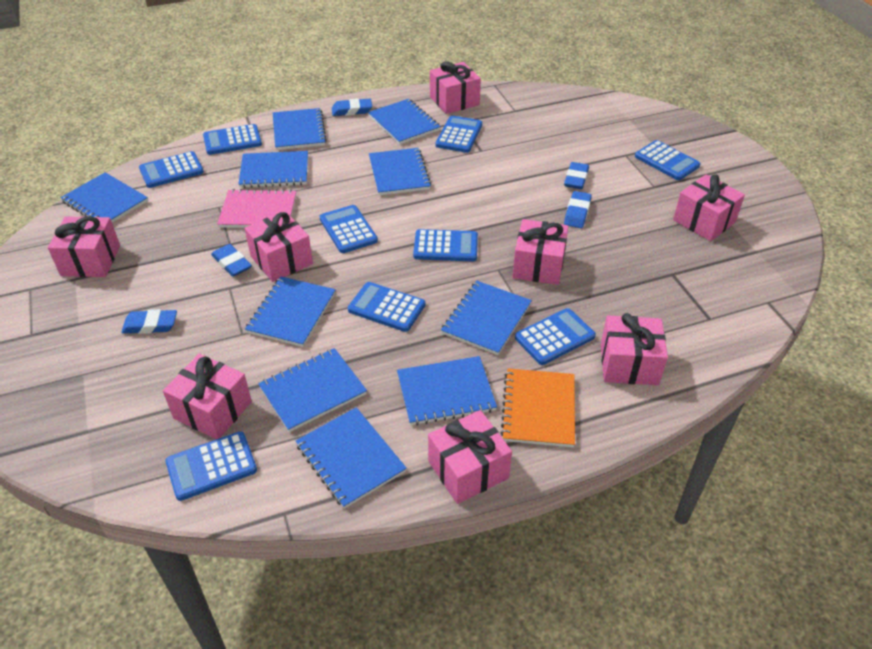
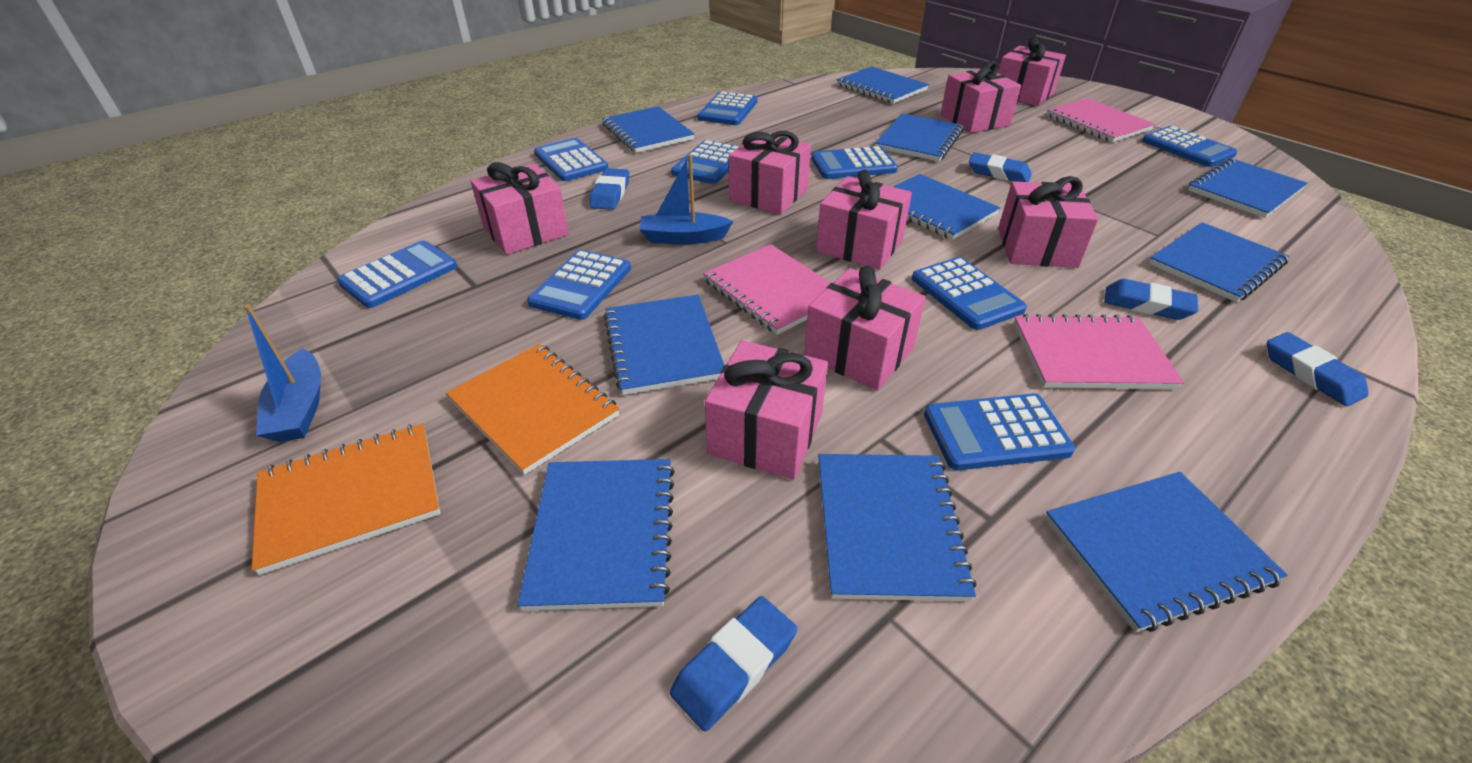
blue boat: 0 -> 2
orange notebook: 1 -> 2
pink notebook: 1 -> 3

